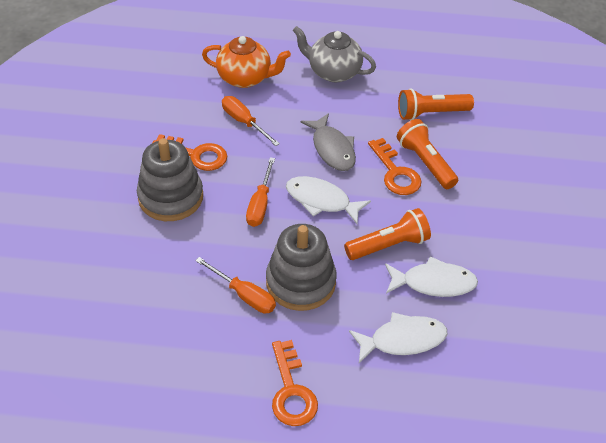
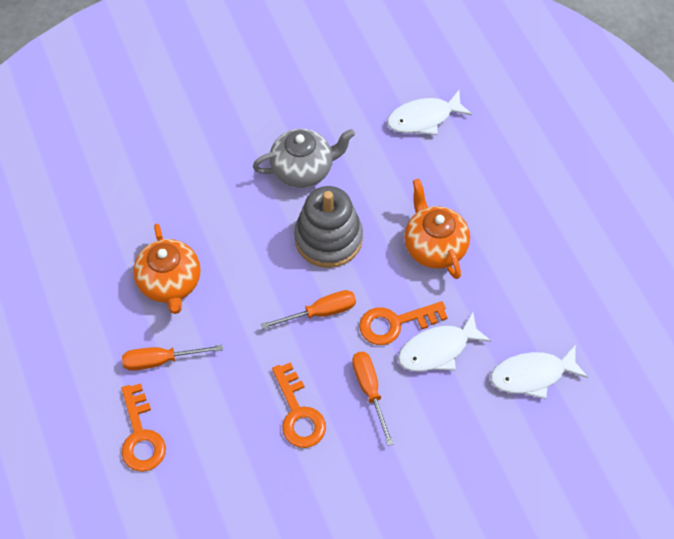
grey fish: 1 -> 0
grey stacking toy: 2 -> 1
orange flashlight: 3 -> 0
orange teapot: 1 -> 2

